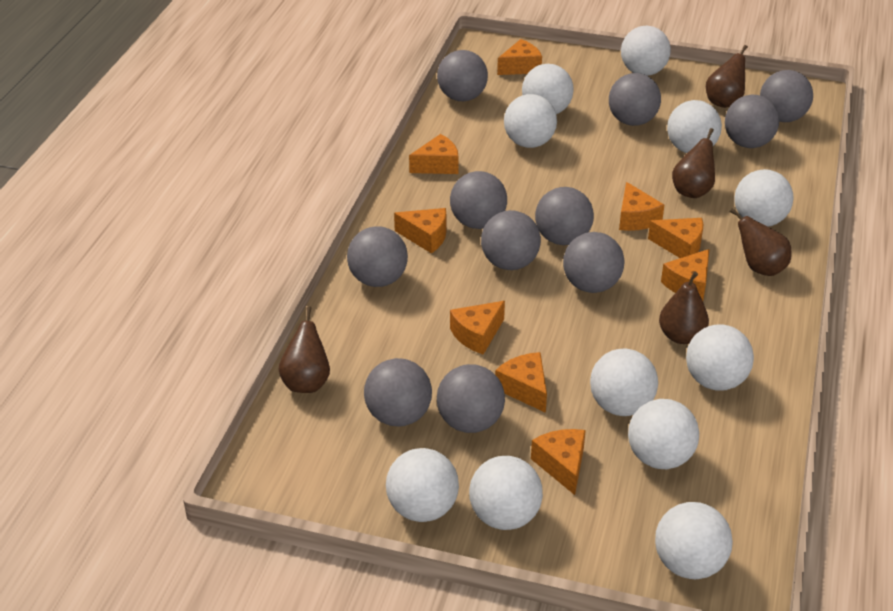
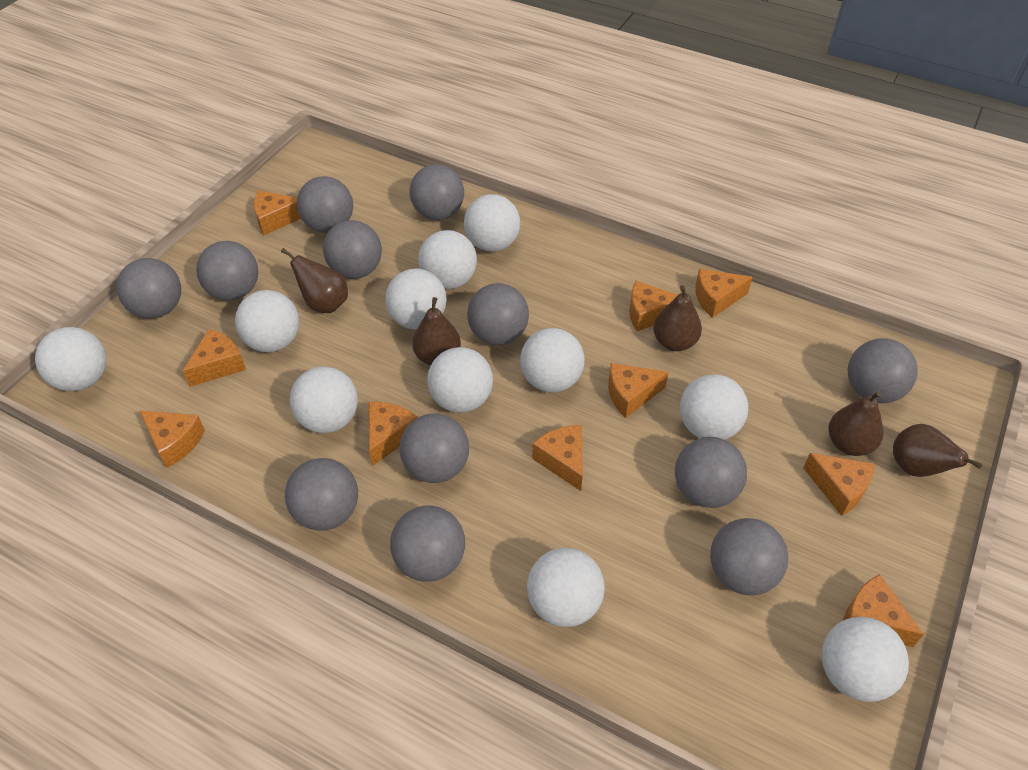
grey ball: 11 -> 12
orange cheese: 9 -> 10

